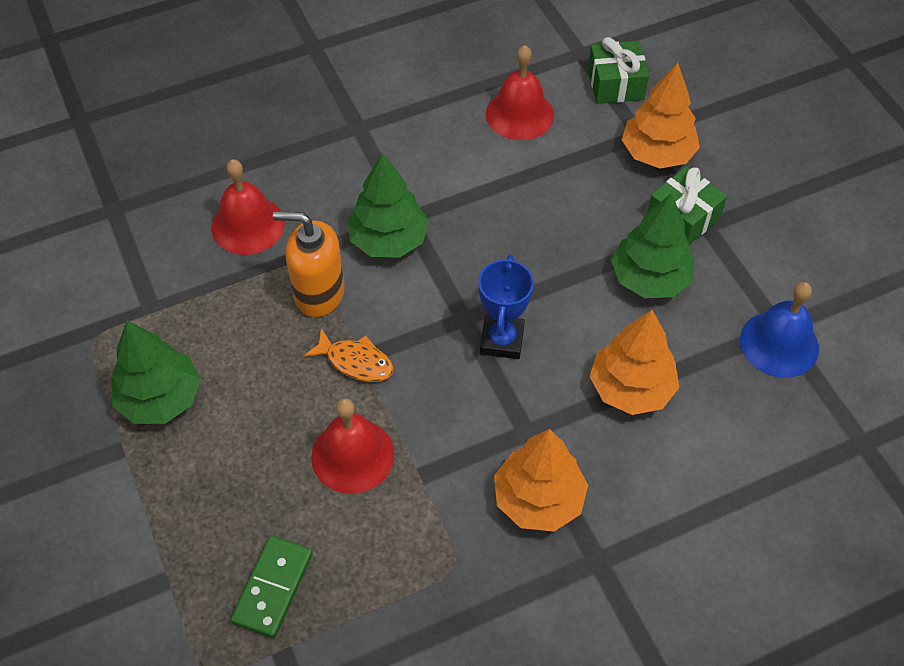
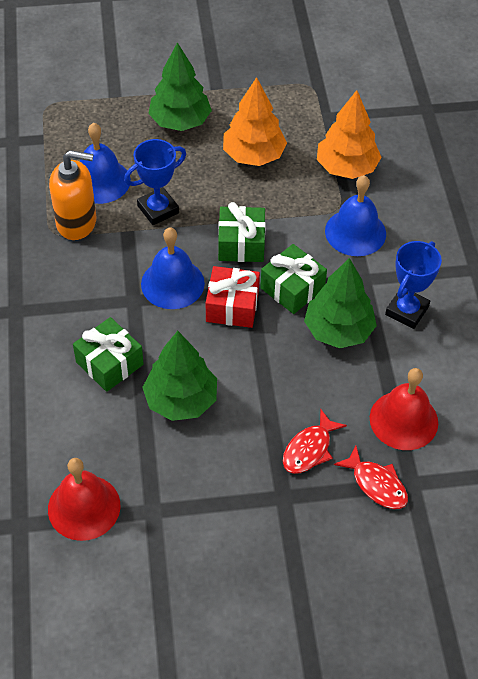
blue bell: 1 -> 3
blue trophy: 1 -> 2
green domino: 1 -> 0
green gift: 2 -> 3
orange fish: 1 -> 0
orange tree: 3 -> 2
red bell: 3 -> 2
red fish: 0 -> 2
red gift: 0 -> 1

